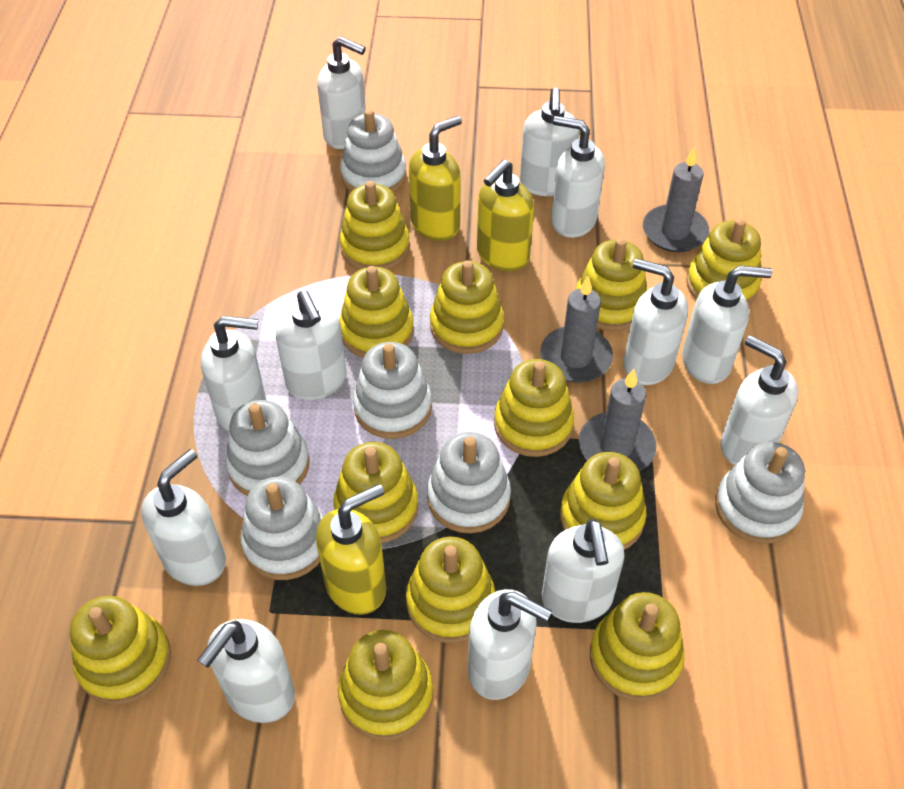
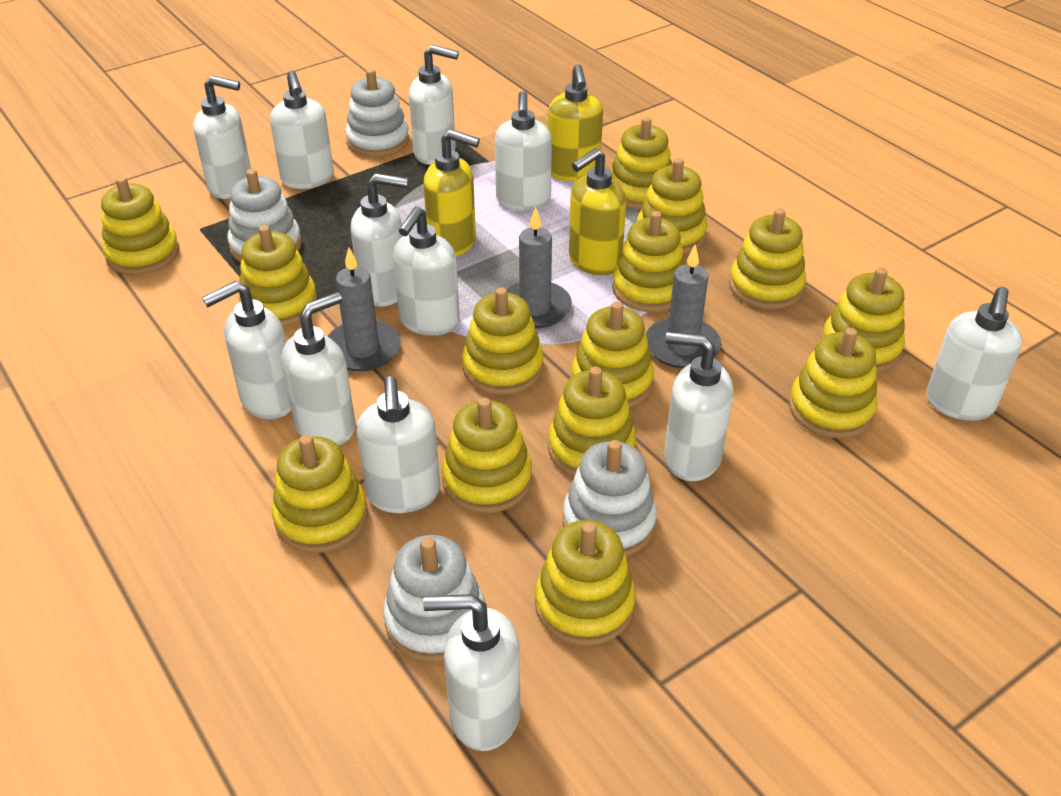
white stacking toy: 6 -> 4
yellow stacking toy: 12 -> 14

